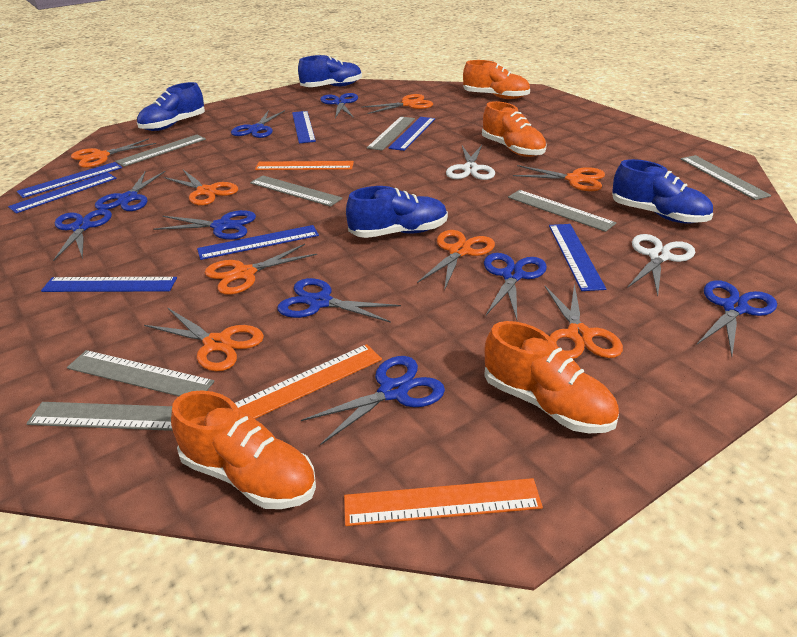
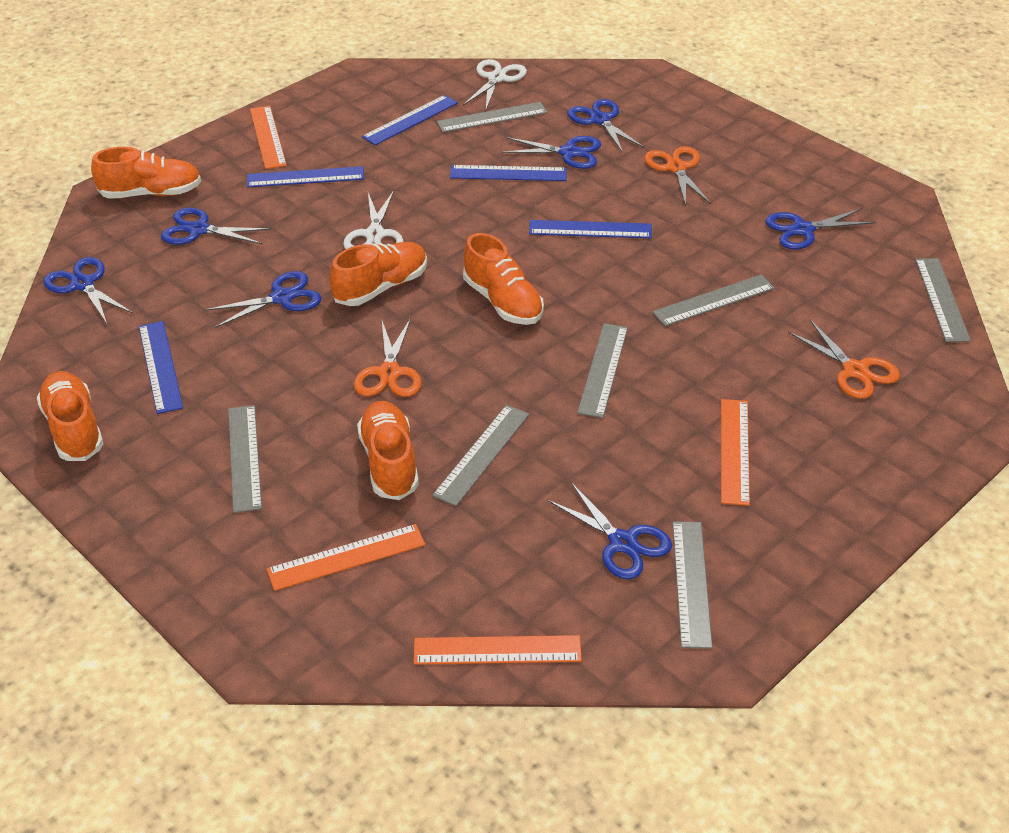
blue ruler: 7 -> 5
blue scissors: 9 -> 7
blue shoe: 4 -> 0
orange ruler: 3 -> 4
orange scissors: 8 -> 3
orange shoe: 4 -> 5

